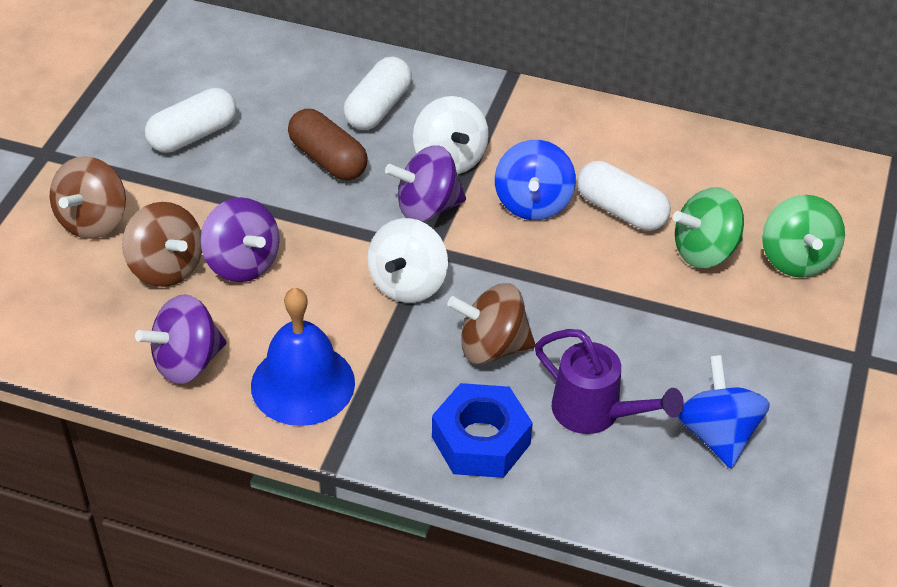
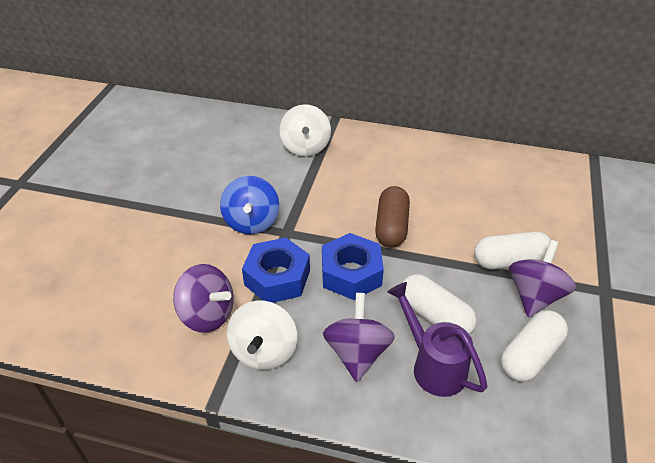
blue bell: 1 -> 0
blue nut: 1 -> 2
blue spinning top: 2 -> 1
brown spinning top: 3 -> 0
green spinning top: 2 -> 0

